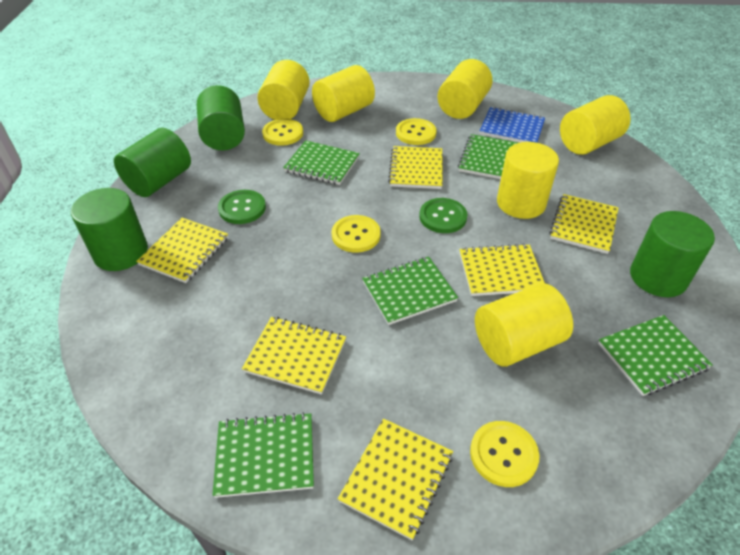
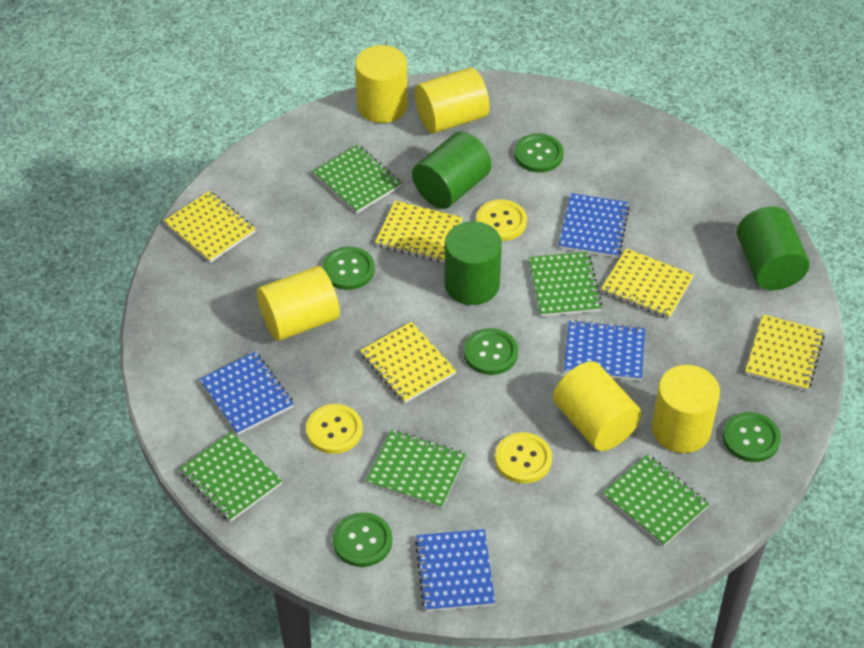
blue notebook: 1 -> 4
green button: 2 -> 5
green cylinder: 4 -> 3
yellow button: 4 -> 3
yellow cylinder: 6 -> 5
yellow notebook: 6 -> 5

